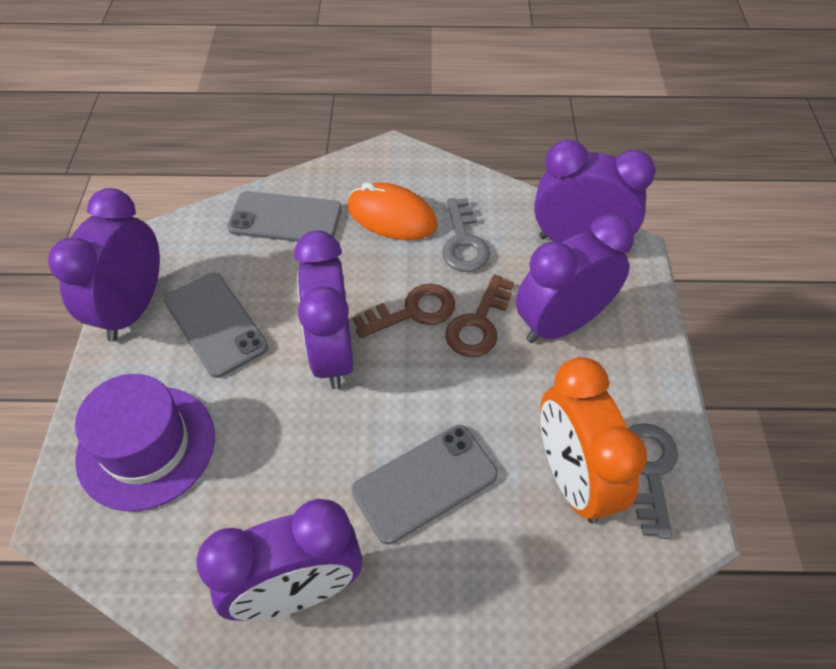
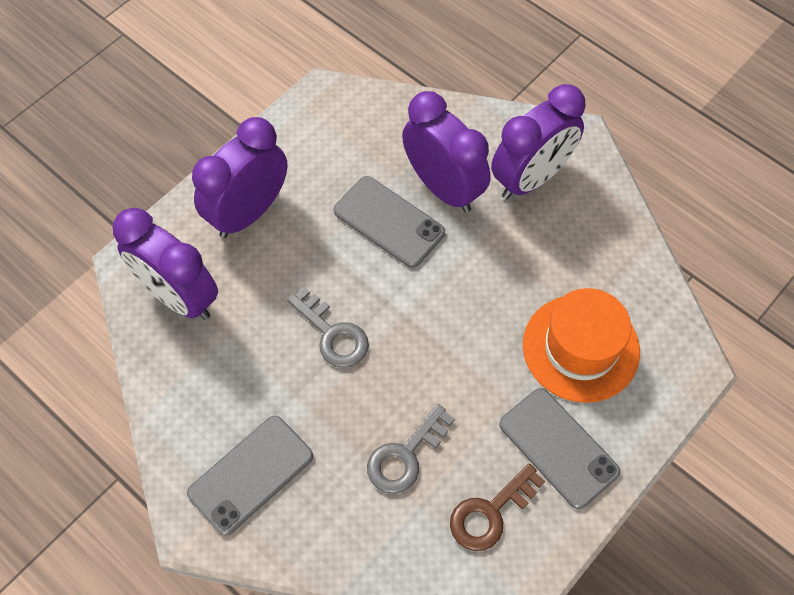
brown key: 2 -> 1
orange clock: 1 -> 0
orange hat: 0 -> 1
orange mouse: 1 -> 0
purple clock: 5 -> 4
purple hat: 1 -> 0

